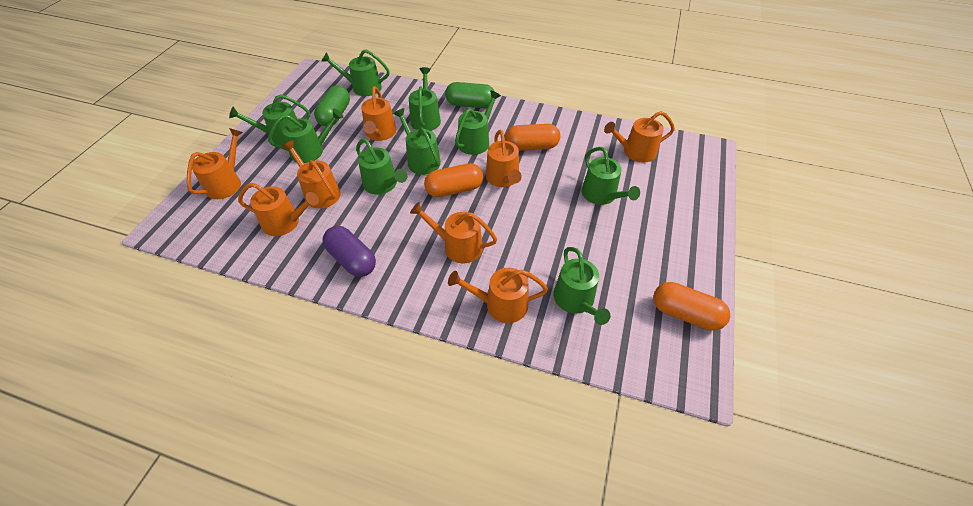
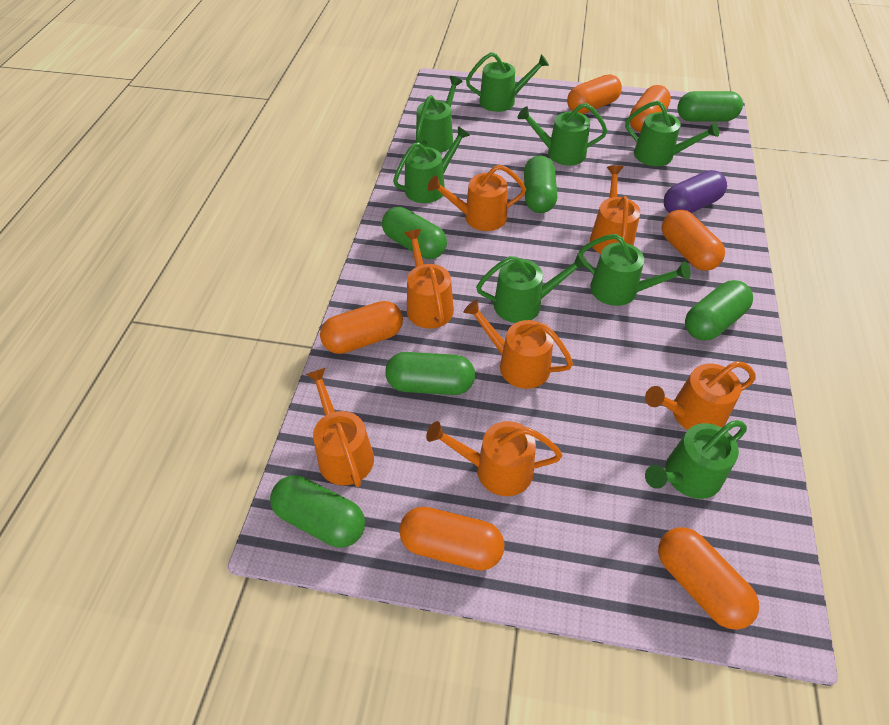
green capsule: 2 -> 6
green watering can: 9 -> 8
orange capsule: 3 -> 6
orange watering can: 8 -> 7

